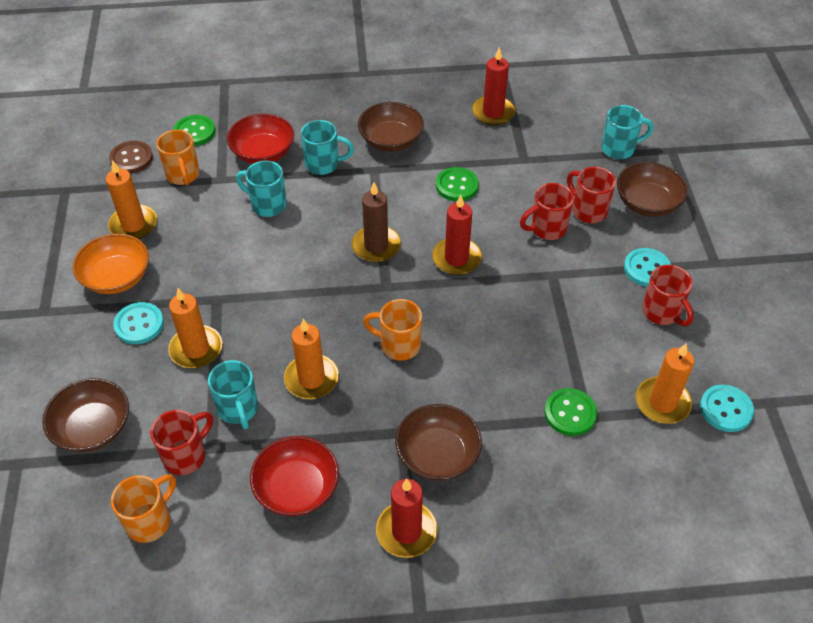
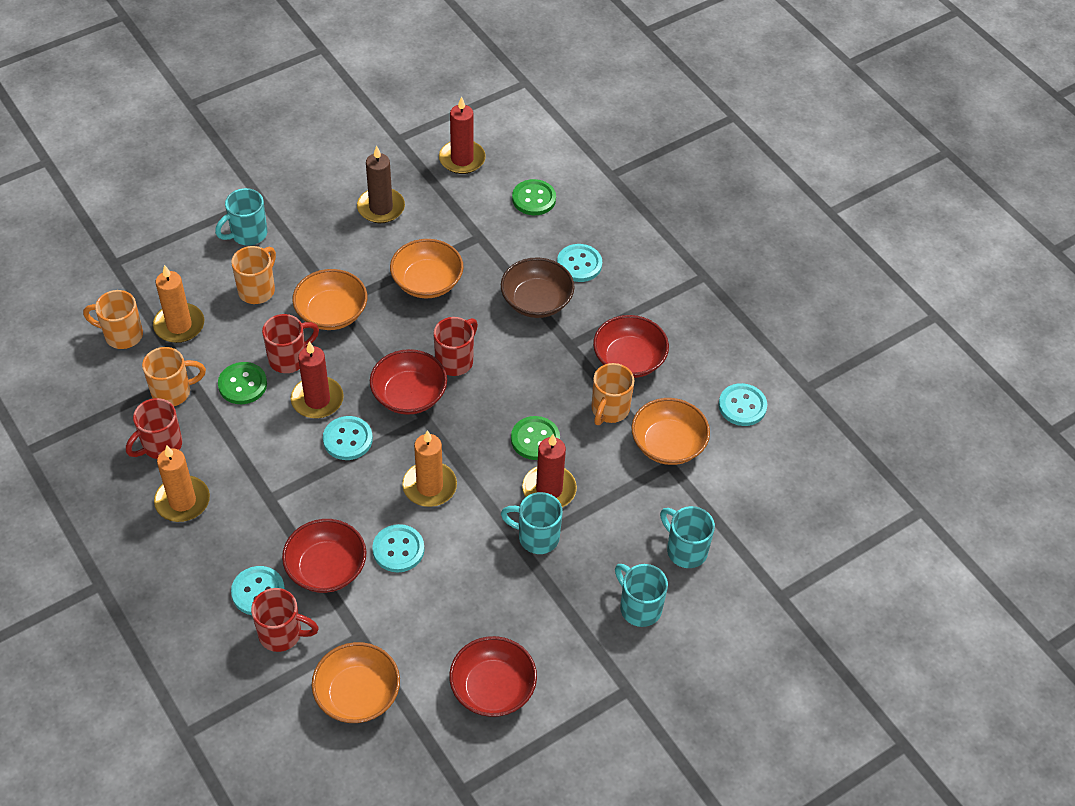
brown bowl: 4 -> 1
brown button: 1 -> 0
orange bowl: 1 -> 4
orange candle: 4 -> 3
orange mug: 3 -> 4
red bowl: 2 -> 4
turquoise button: 3 -> 5

